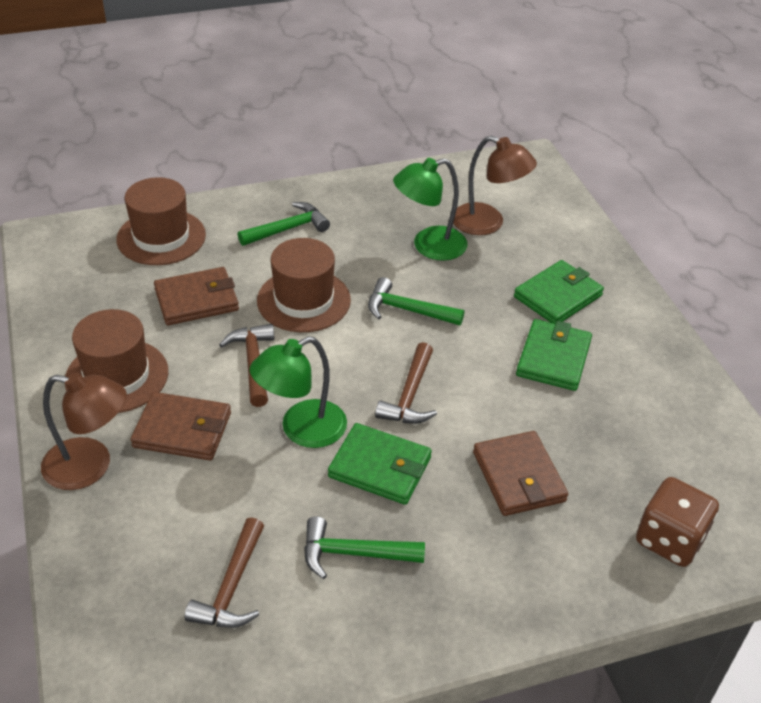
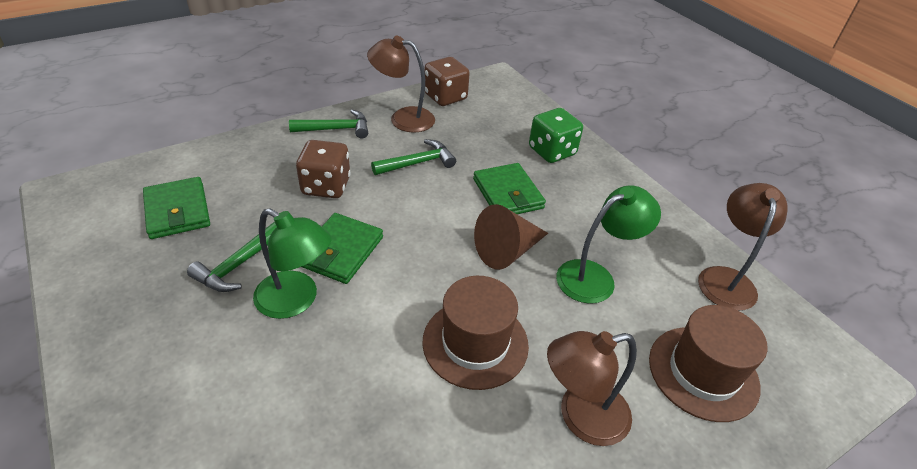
brown cone: 0 -> 1
brown dice: 1 -> 2
brown hammer: 3 -> 0
brown hat: 3 -> 2
brown lamp: 2 -> 3
brown wallet: 3 -> 0
green dice: 0 -> 1

